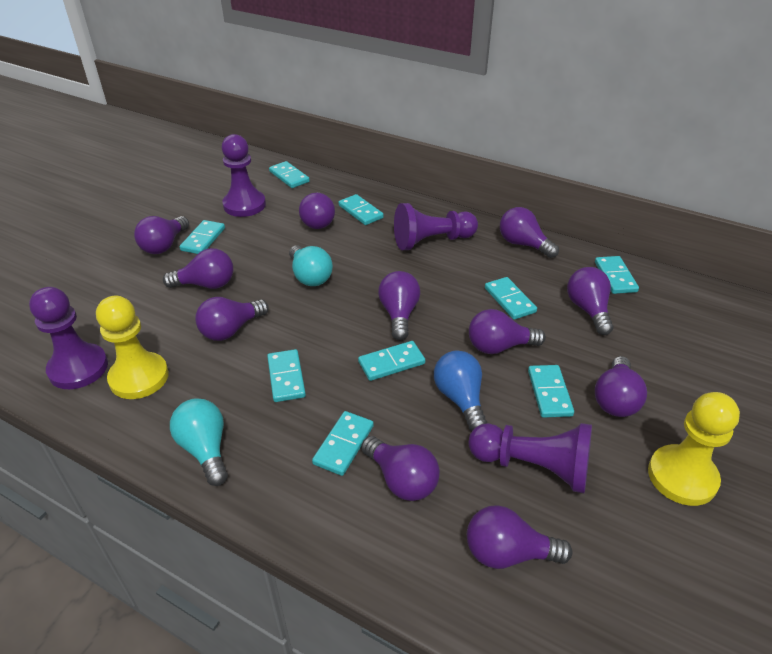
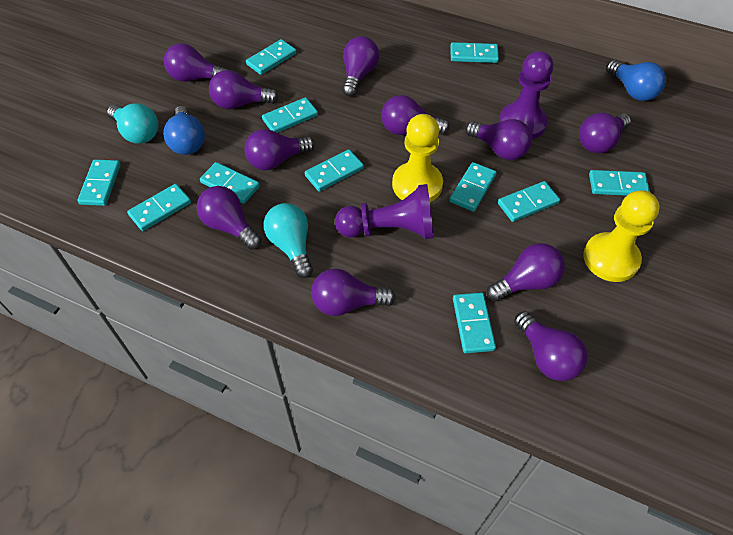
blue light bulb: 1 -> 2
purple pawn: 4 -> 2
turquoise domino: 9 -> 11

